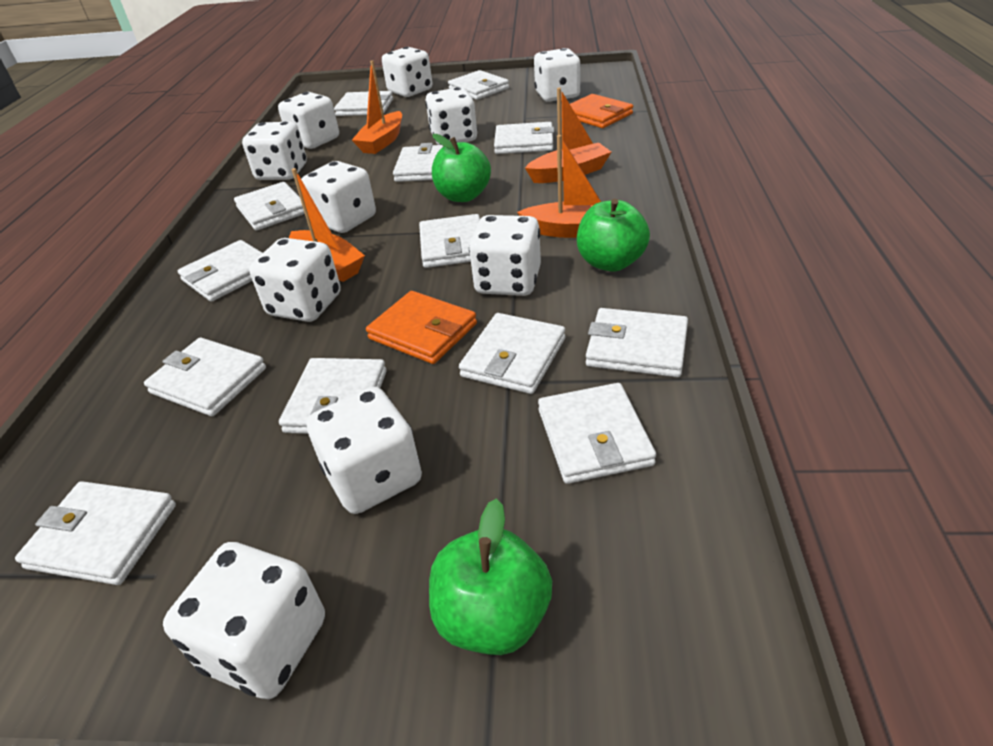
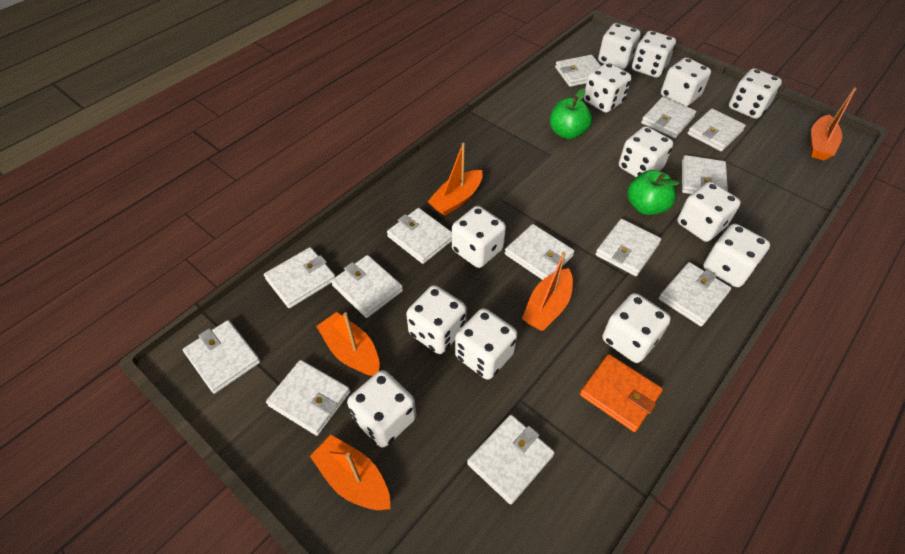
green apple: 3 -> 2
orange boat: 4 -> 5
orange wallet: 2 -> 1
white dice: 10 -> 13

